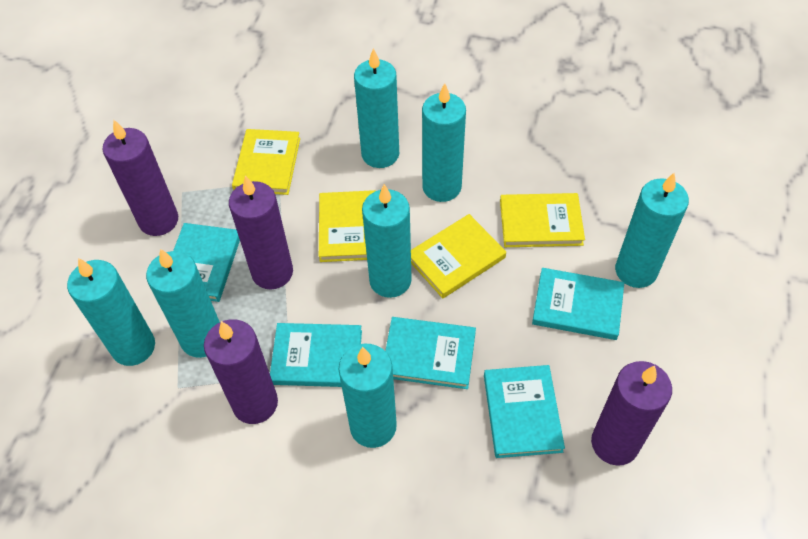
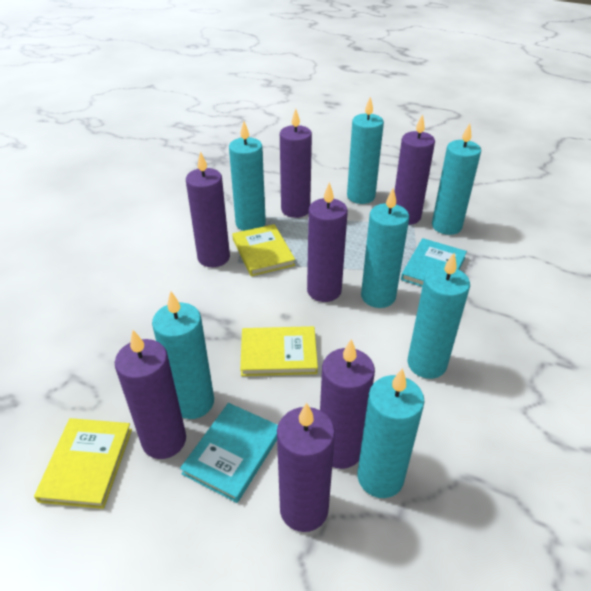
purple candle: 4 -> 7
turquoise book: 5 -> 2
yellow book: 4 -> 3

